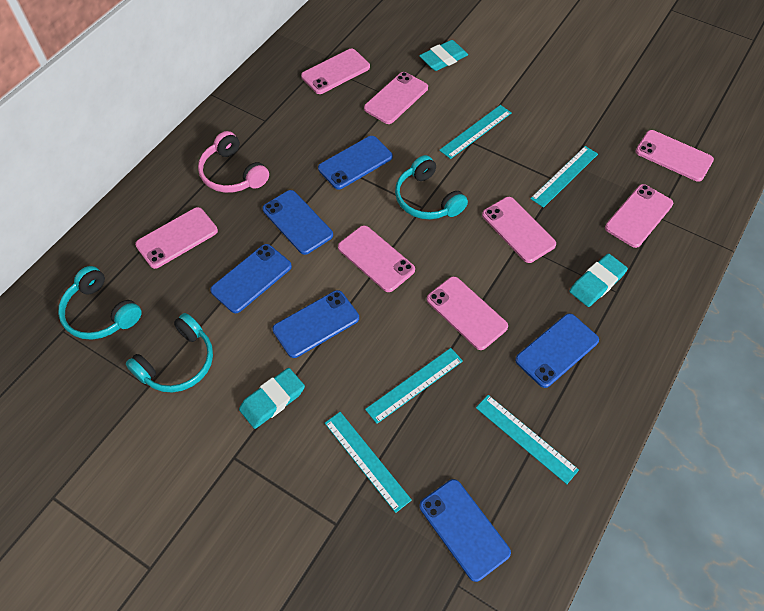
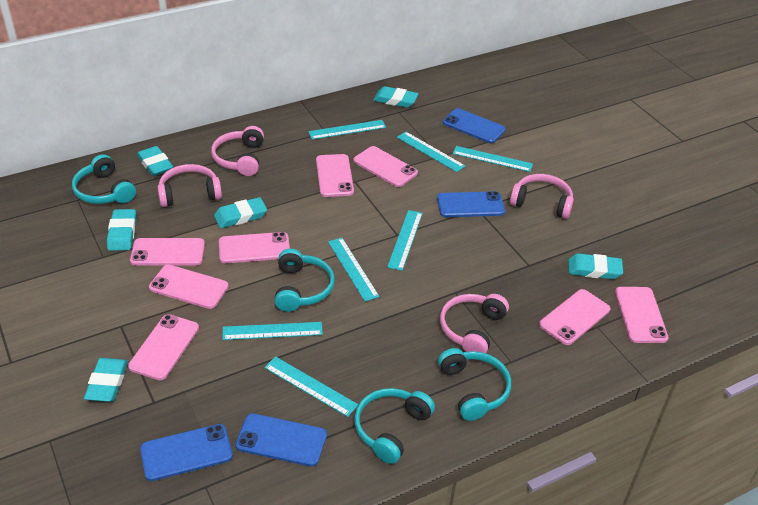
blue phone: 6 -> 4
pink headphones: 1 -> 4
turquoise eraser: 3 -> 6
turquoise headphones: 3 -> 4
turquoise ruler: 5 -> 7

